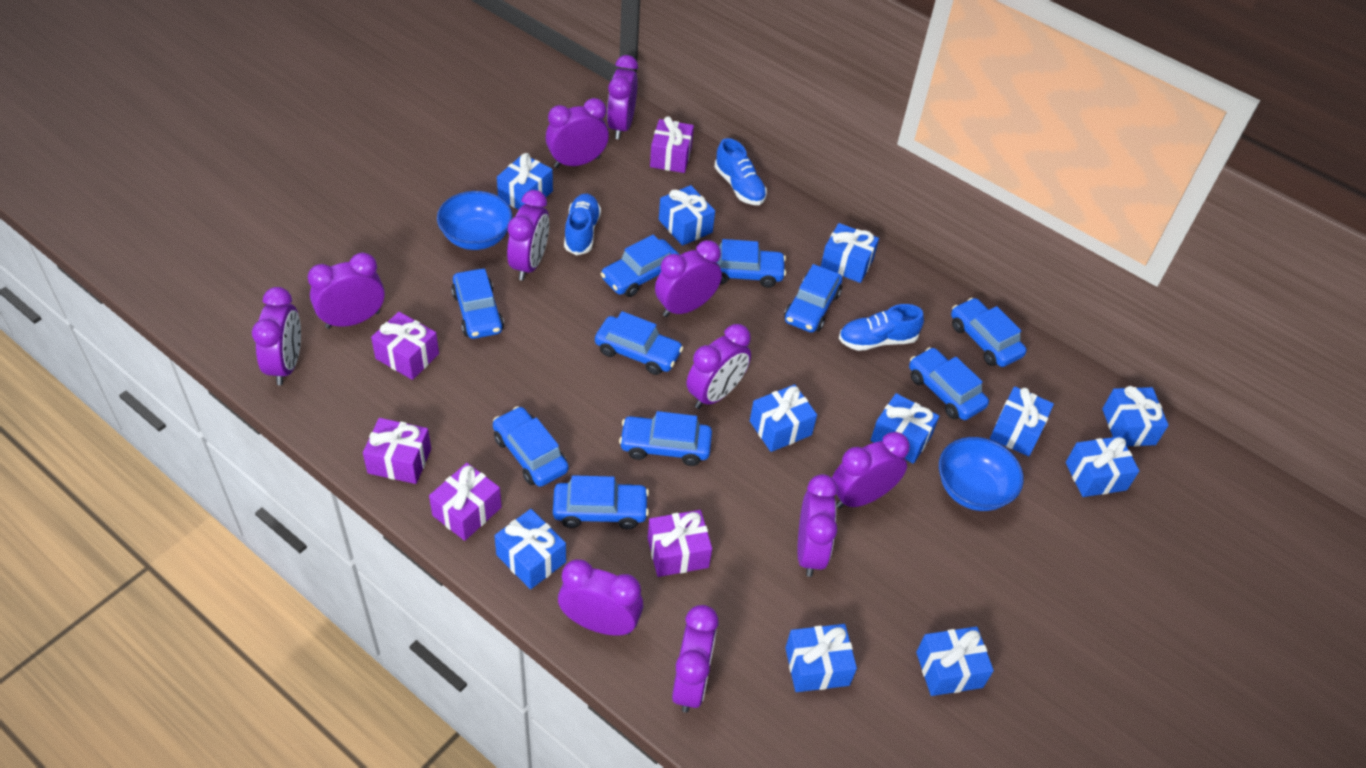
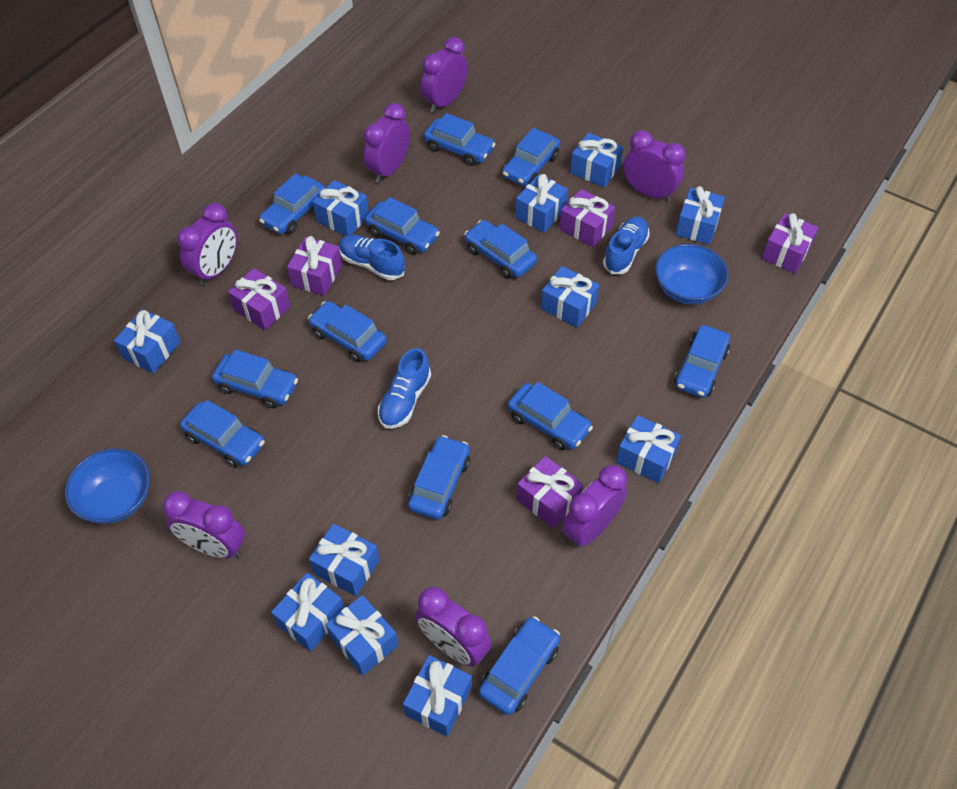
blue car: 10 -> 12
purple clock: 11 -> 7

